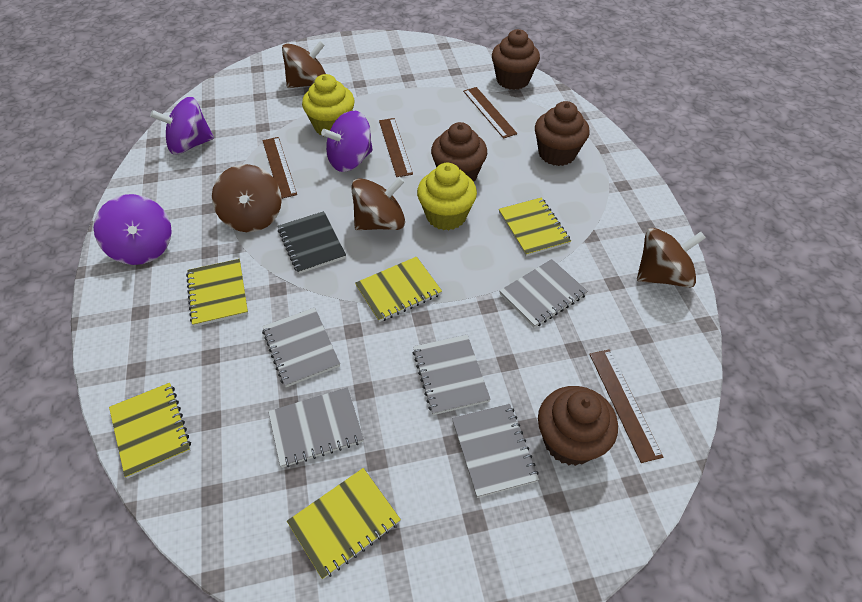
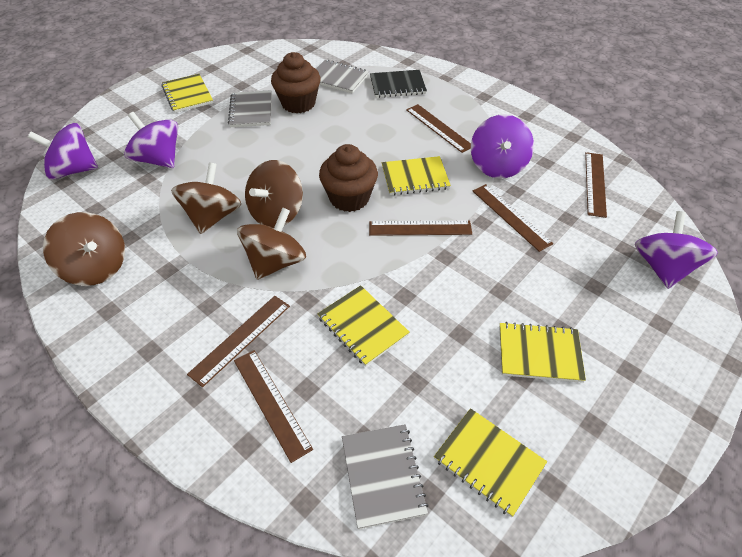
brown cupcake: 4 -> 2
brown ruler: 4 -> 6
grey notebook: 5 -> 3
purple spinning top: 3 -> 4
yellow cupcake: 2 -> 0

